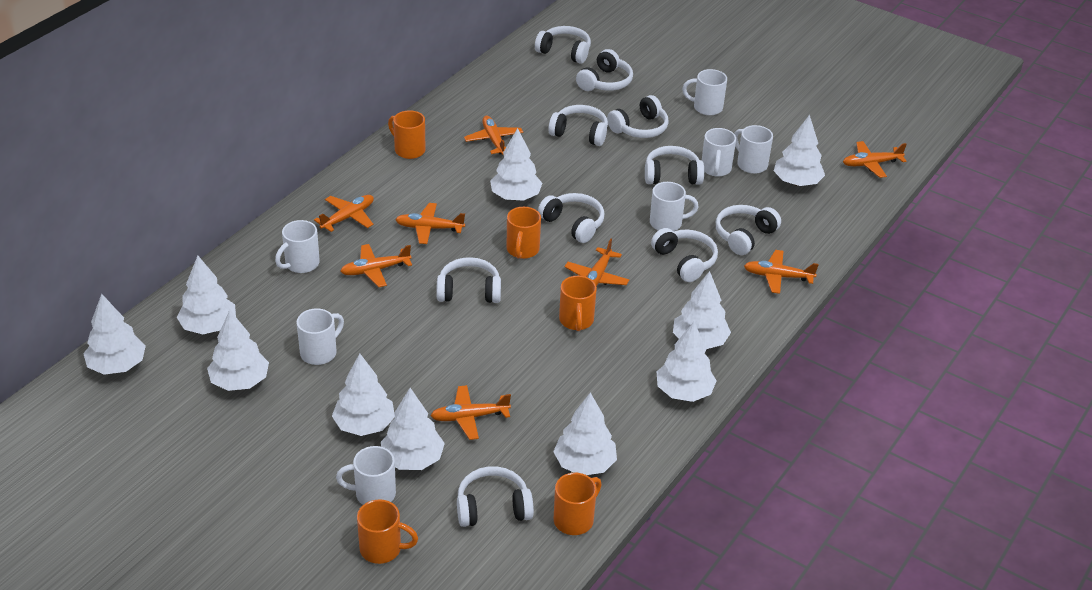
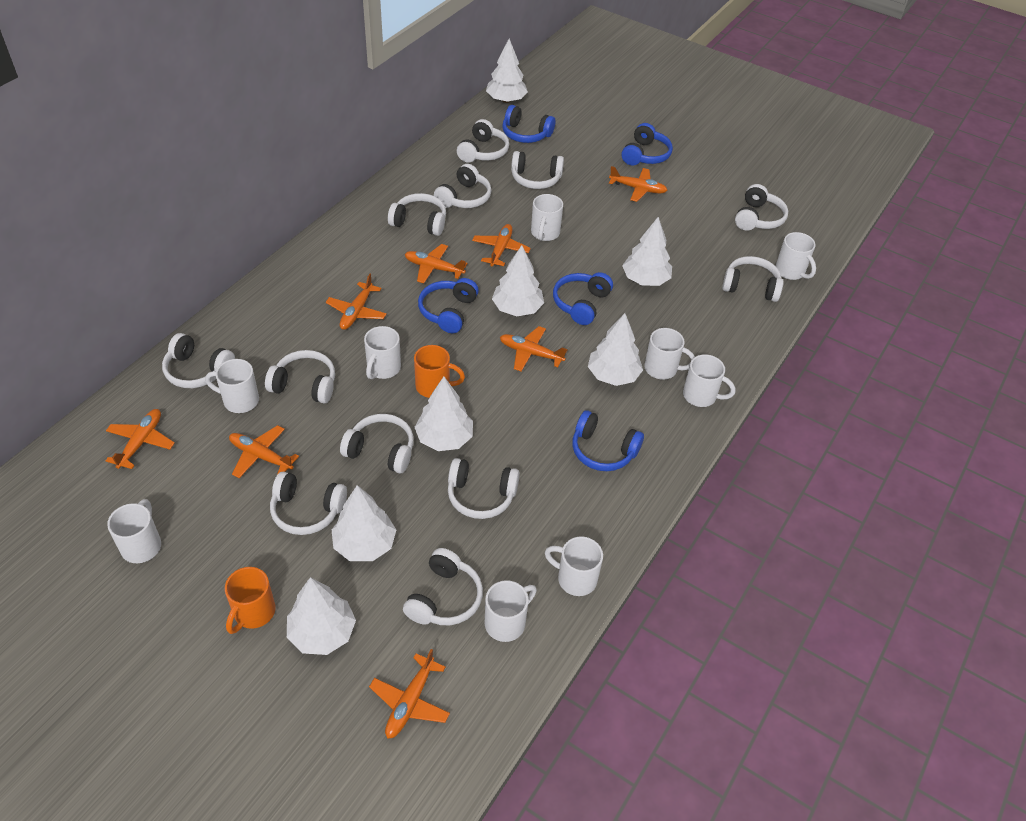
blue headphones: 0 -> 5
orange mug: 5 -> 2
white headphones: 10 -> 12
white mug: 7 -> 9
white tree: 10 -> 7

